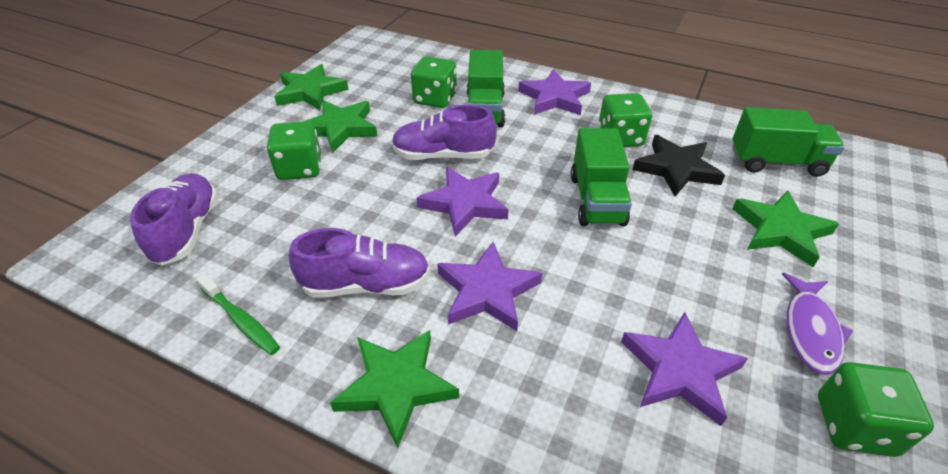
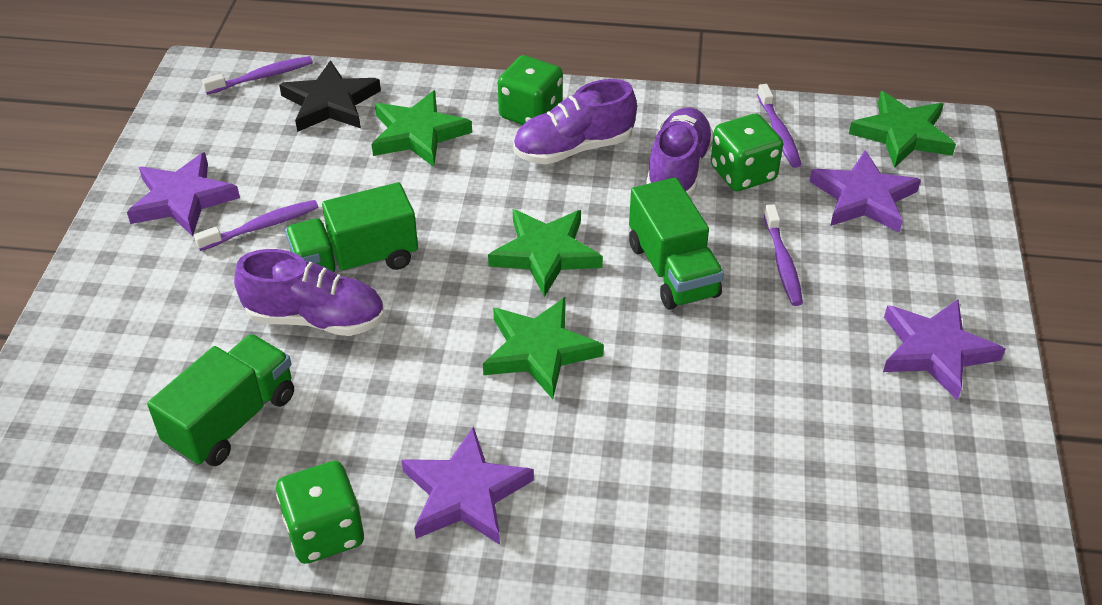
green dice: 4 -> 3
green toothbrush: 1 -> 0
purple fish: 1 -> 0
purple toothbrush: 0 -> 4

